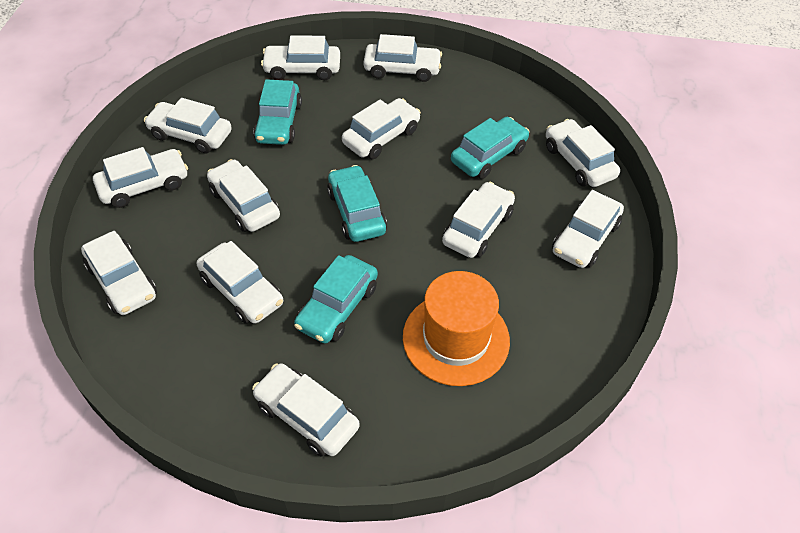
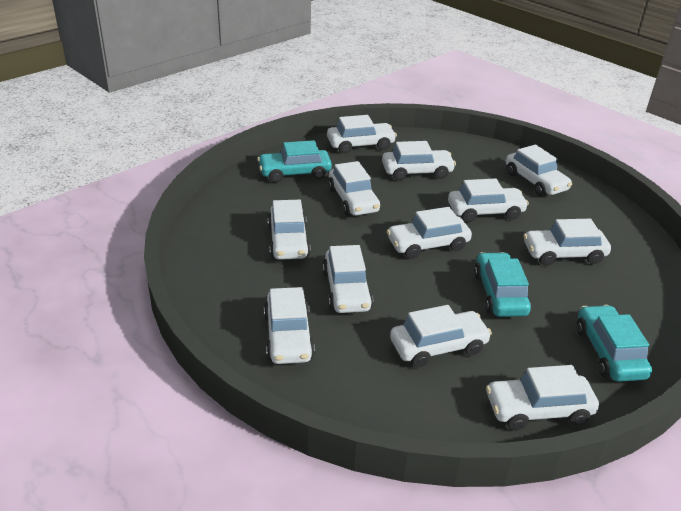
orange hat: 1 -> 0
turquoise car: 4 -> 3

